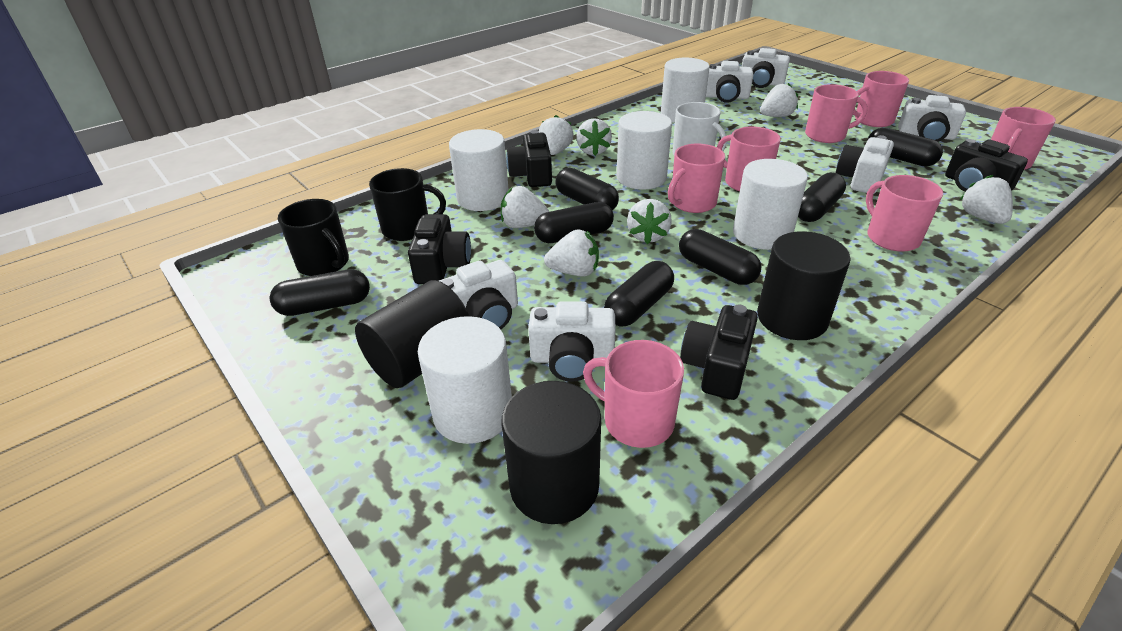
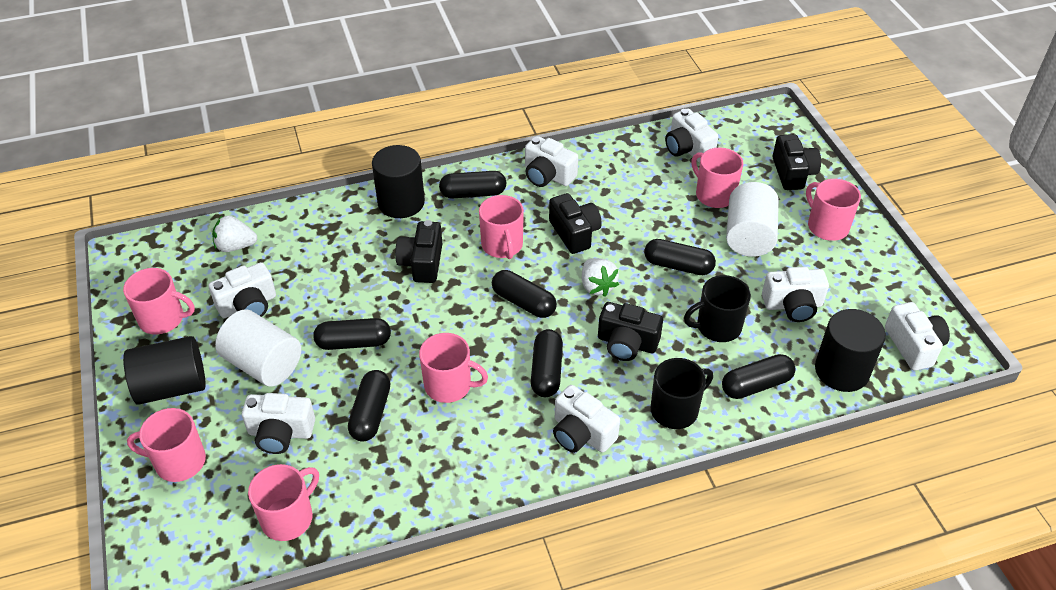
white camera: 6 -> 7
white cylinder: 5 -> 2
white mug: 1 -> 0
white strawberry: 7 -> 2

